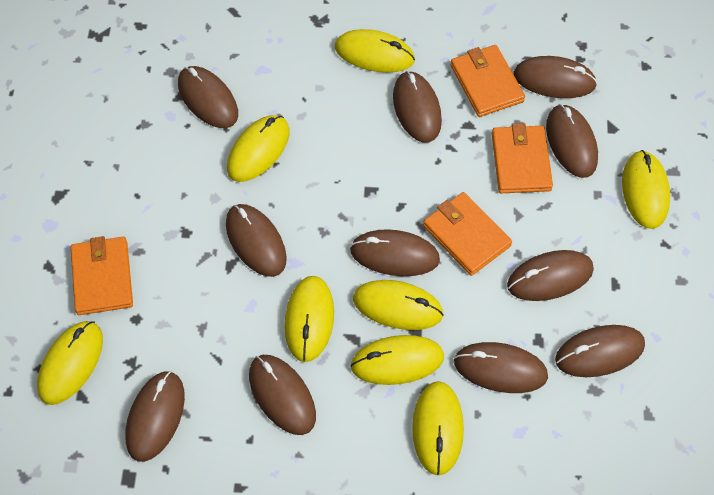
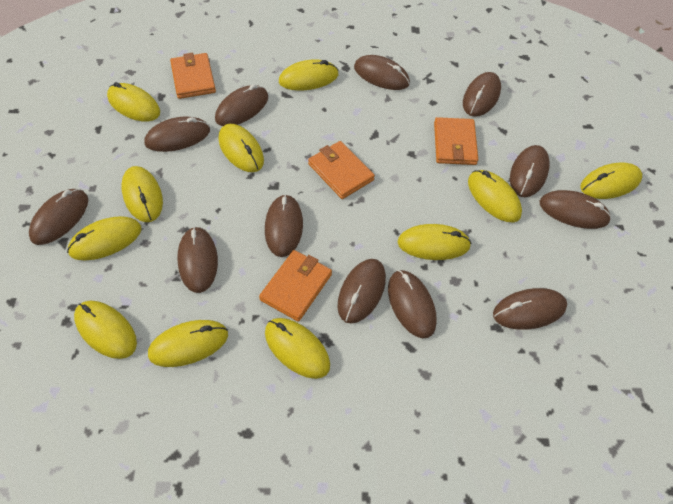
brown mouse: 11 -> 12
yellow mouse: 8 -> 11

